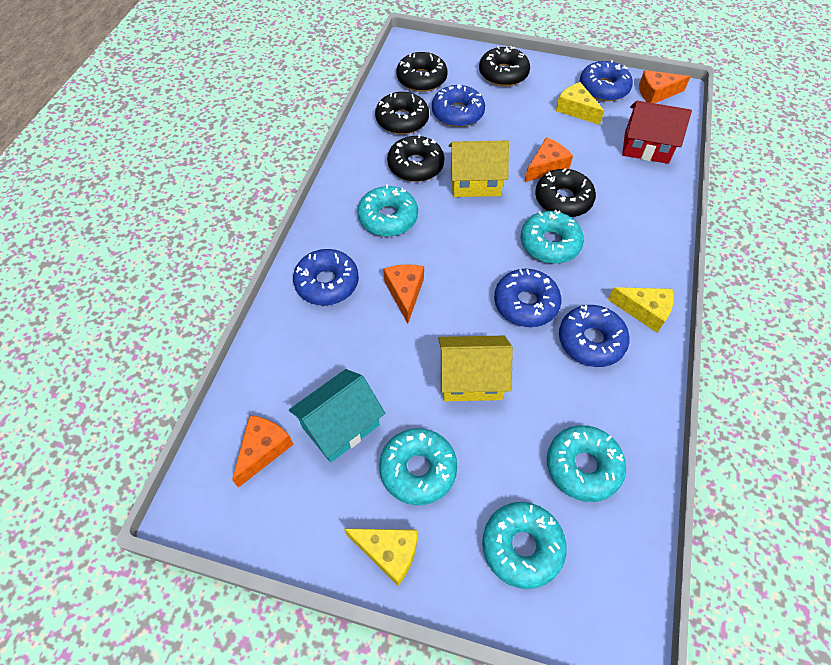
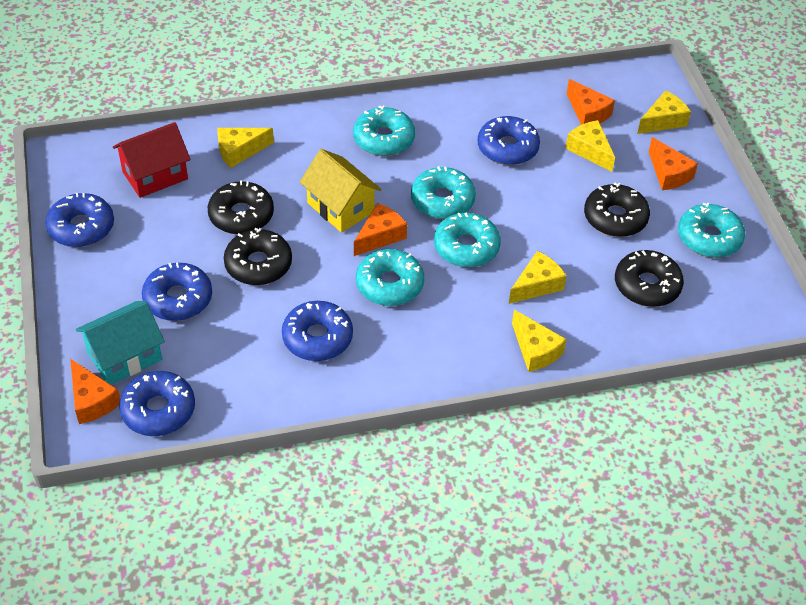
black donut: 5 -> 4
yellow cheese: 3 -> 5
yellow house: 2 -> 1

